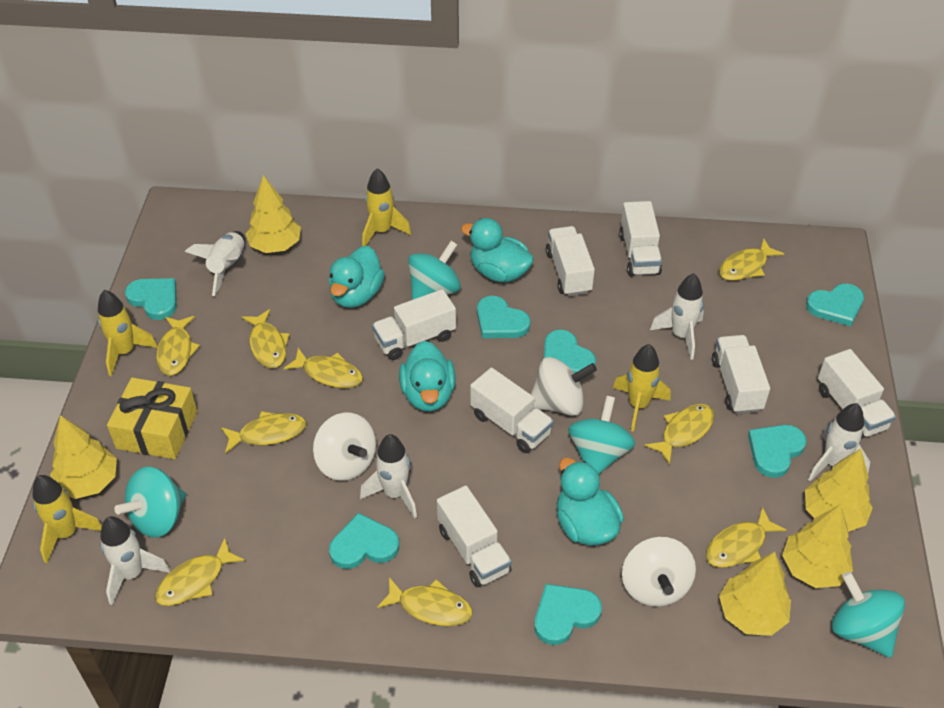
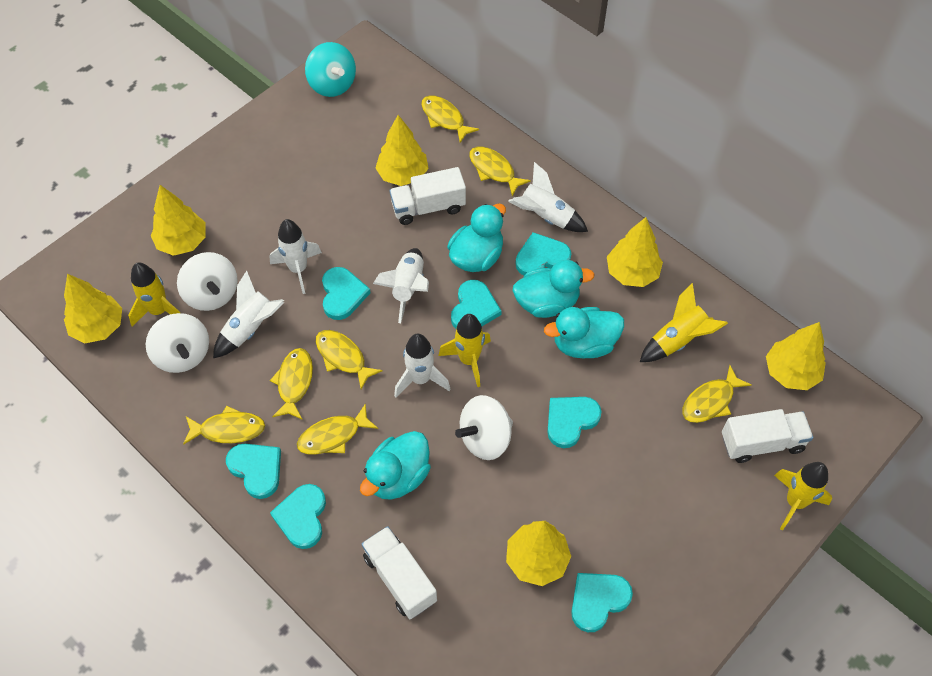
turquoise spinning top: 4 -> 1
white truck: 7 -> 3
yellow fish: 9 -> 7
yellow gift: 1 -> 0
yellow tree: 5 -> 6

